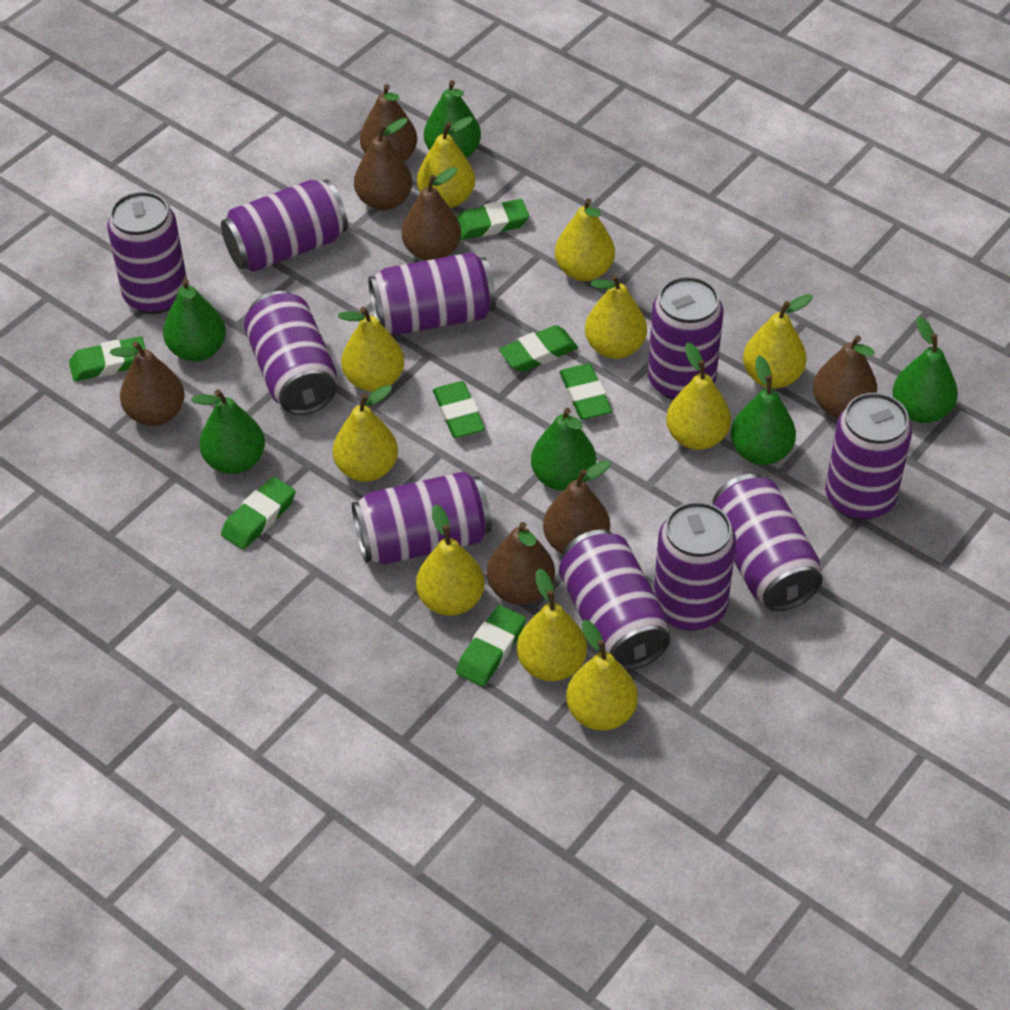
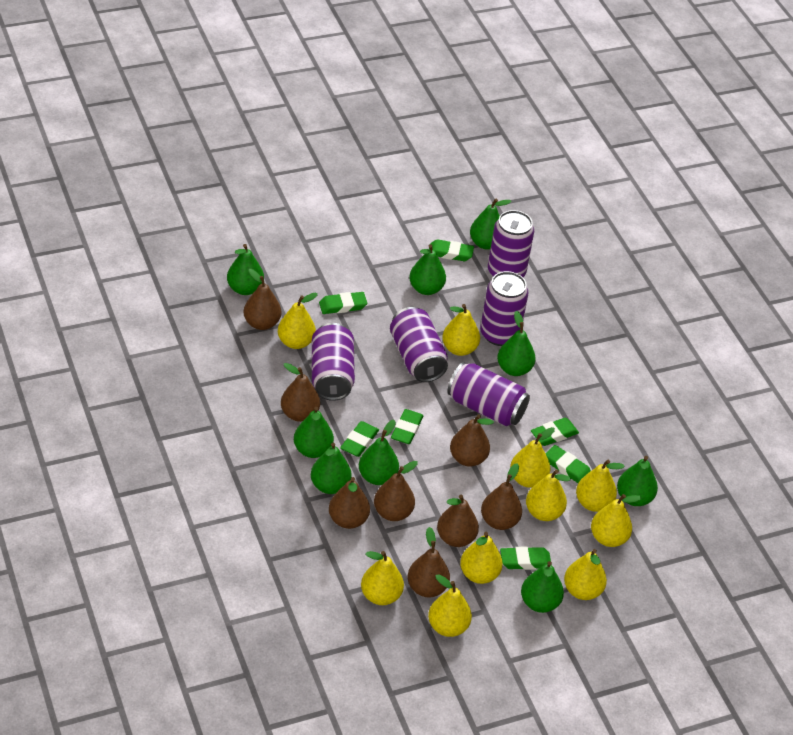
brown pear: 7 -> 8
green pear: 6 -> 9
purple can: 10 -> 5

